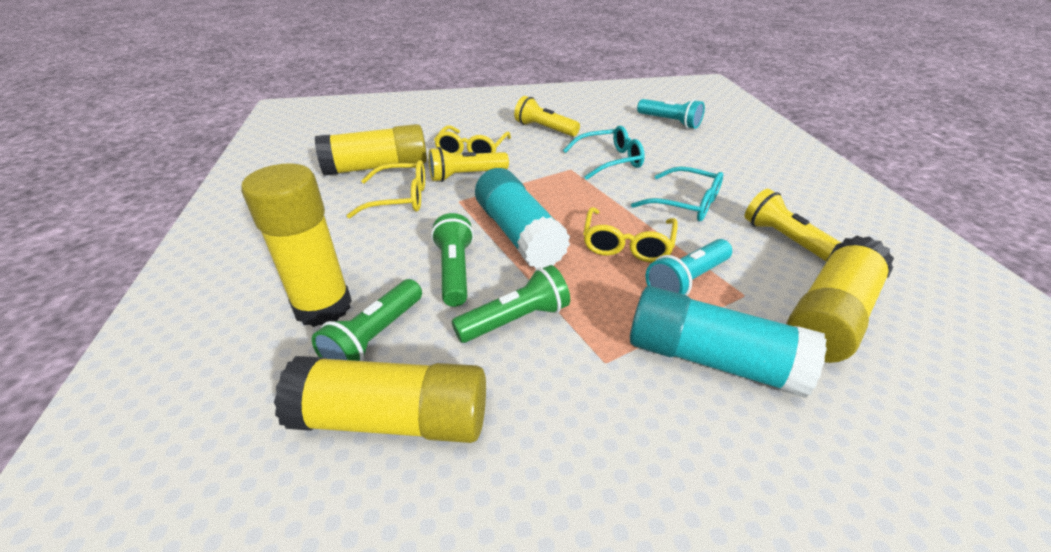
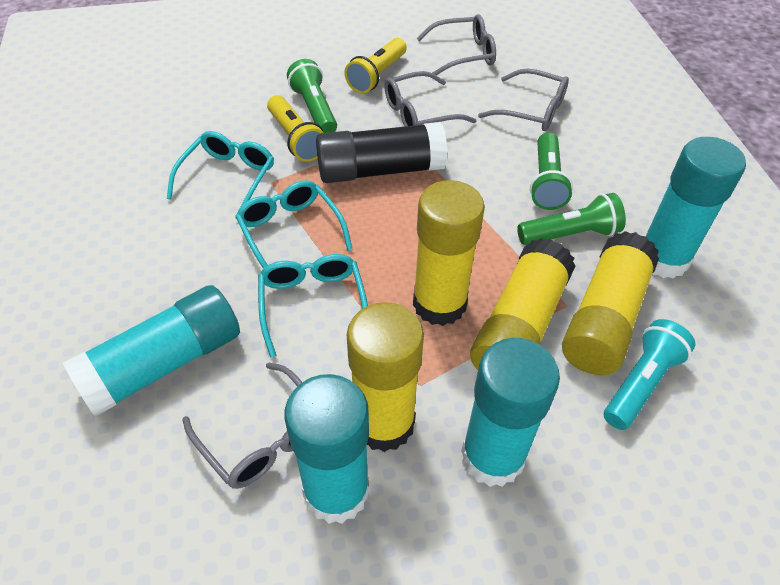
black glue stick: 0 -> 1
grey glasses: 0 -> 4
turquoise flashlight: 2 -> 1
turquoise glasses: 2 -> 3
turquoise glue stick: 2 -> 4
yellow flashlight: 3 -> 2
yellow glasses: 3 -> 0

